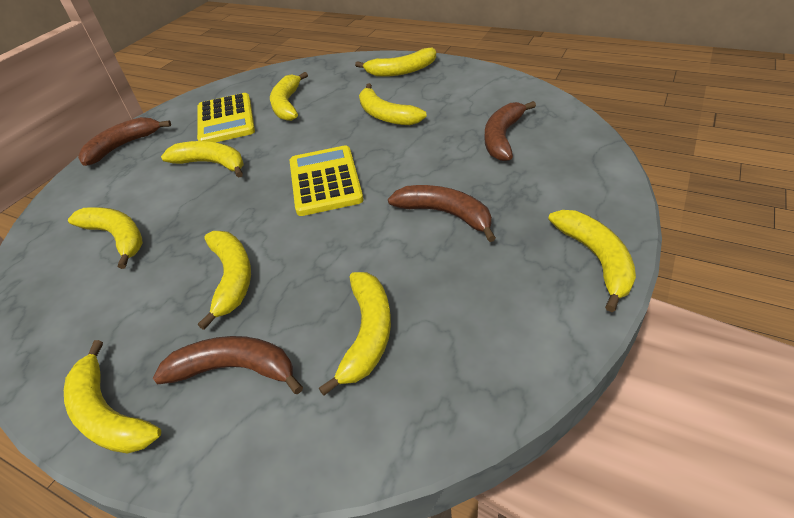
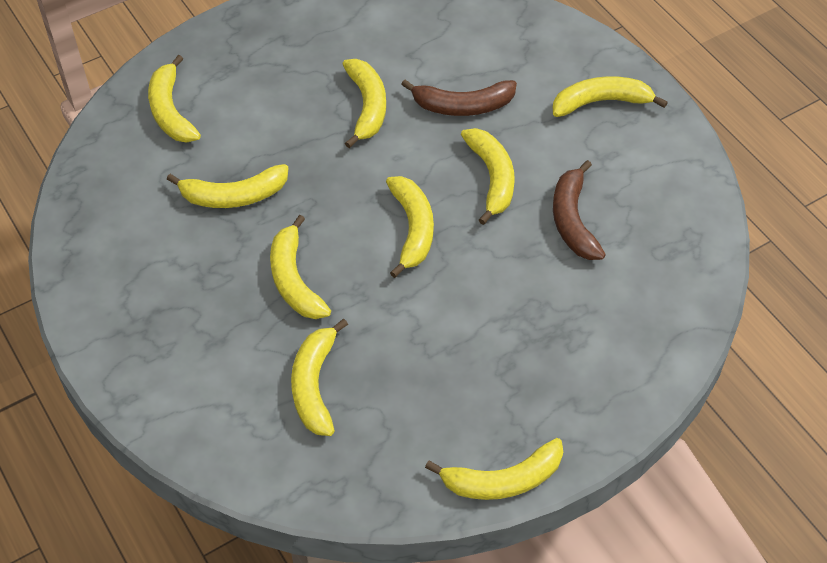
brown banana: 4 -> 2
yellow calculator: 2 -> 0

